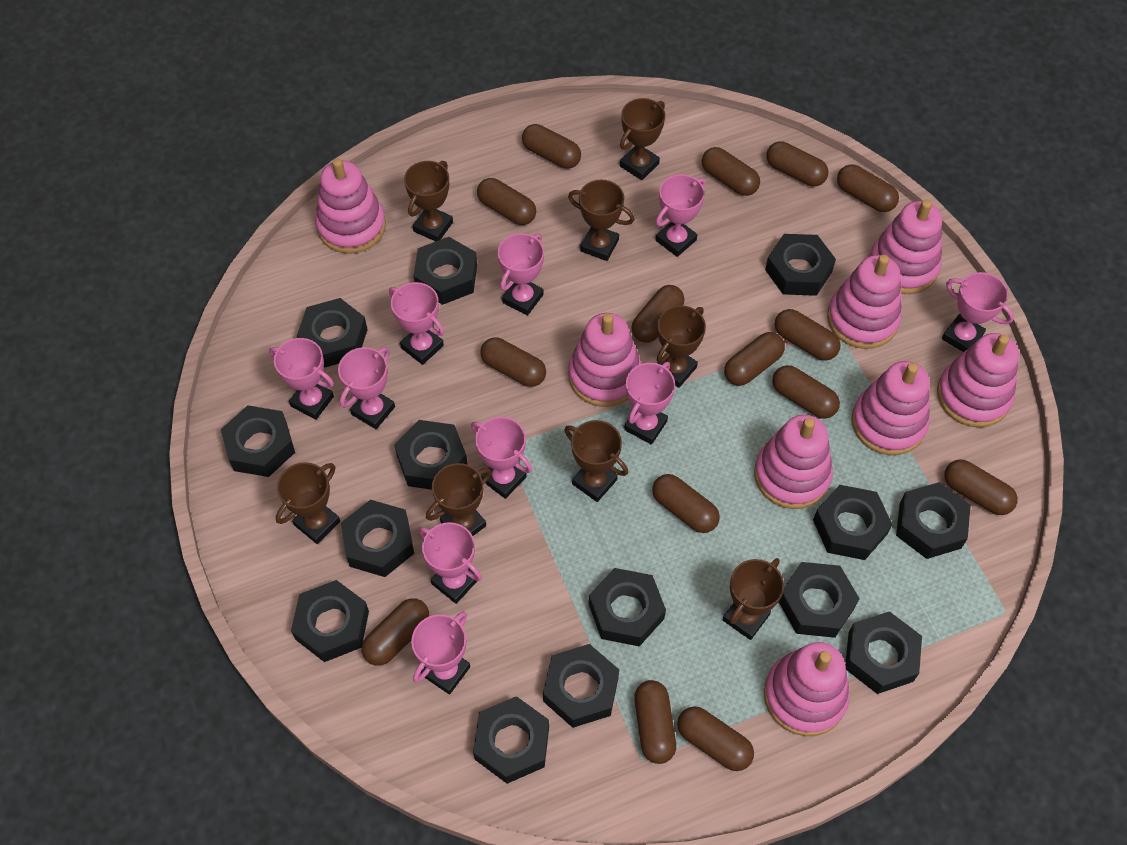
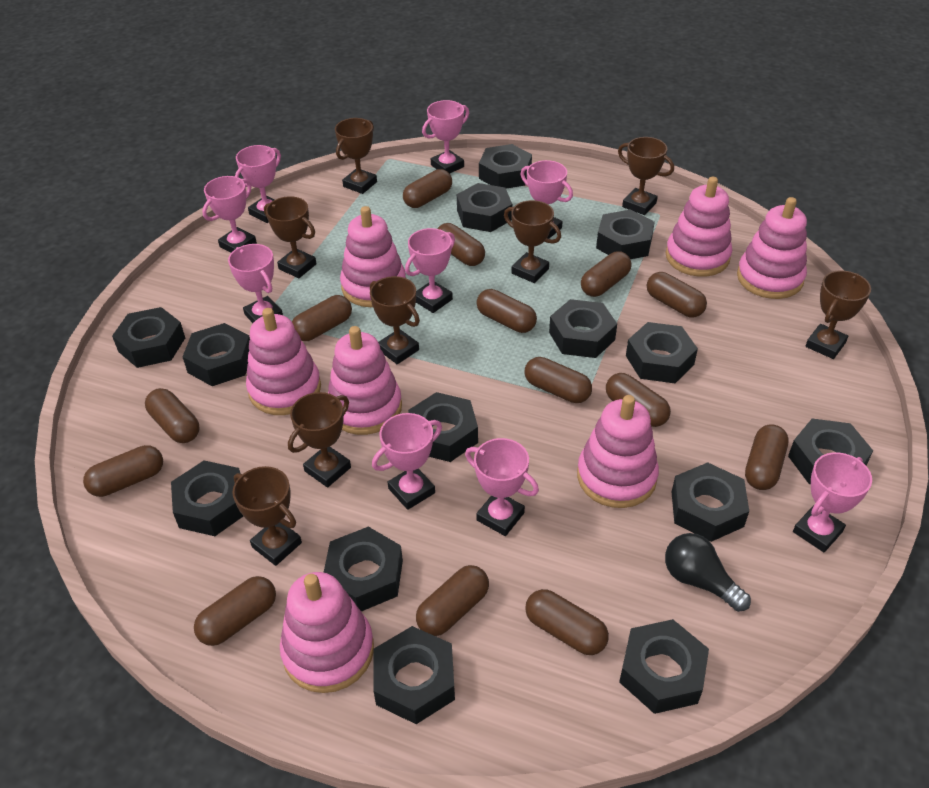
black light bulb: 0 -> 1
brown capsule: 15 -> 14
pink stacking toy: 8 -> 7
pink trophy: 10 -> 9

